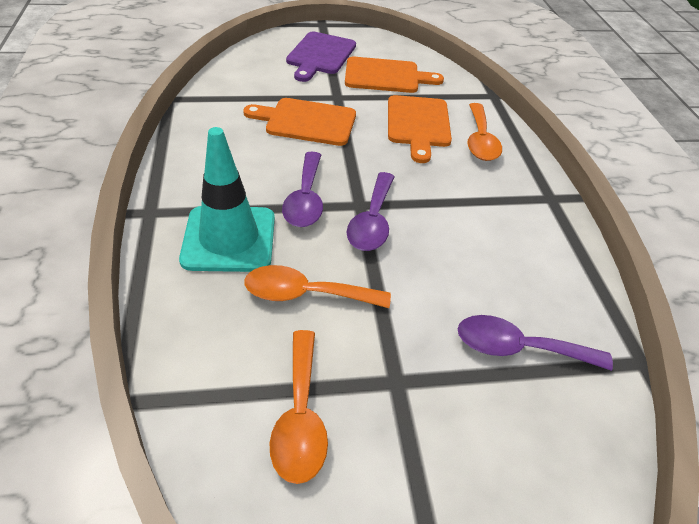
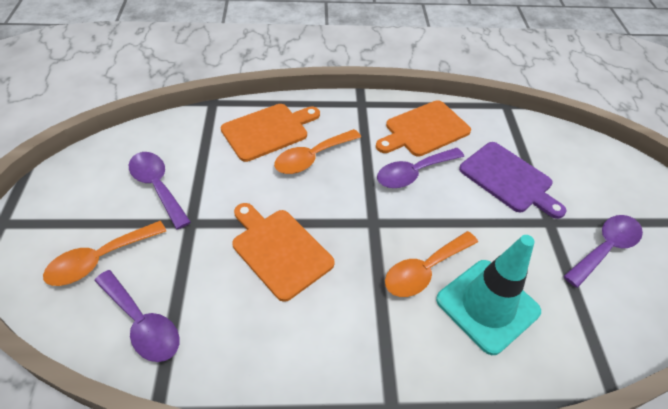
purple spoon: 3 -> 4

